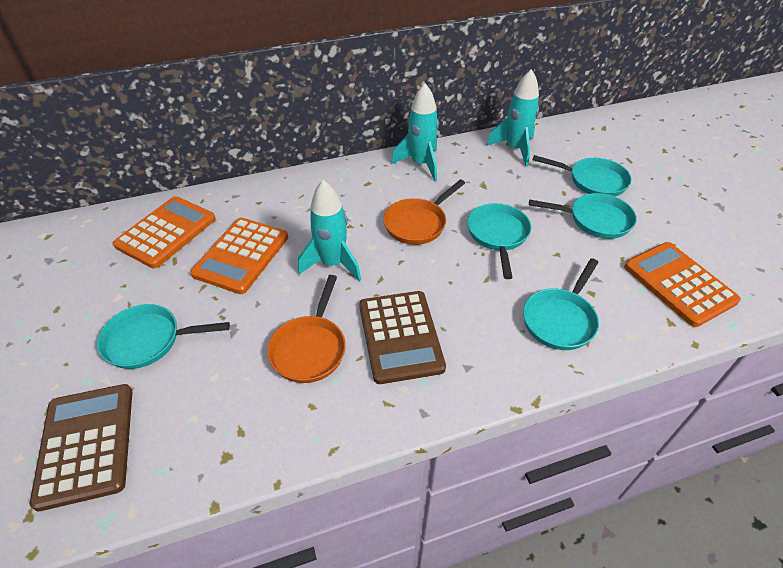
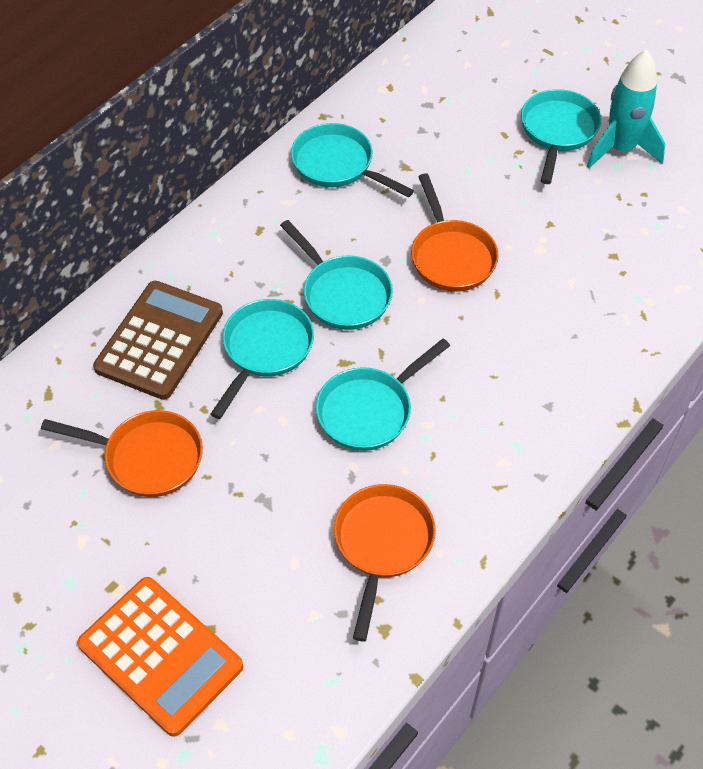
brown calculator: 2 -> 1
orange calculator: 3 -> 1
orange pan: 2 -> 3
turquoise rocket: 3 -> 1

